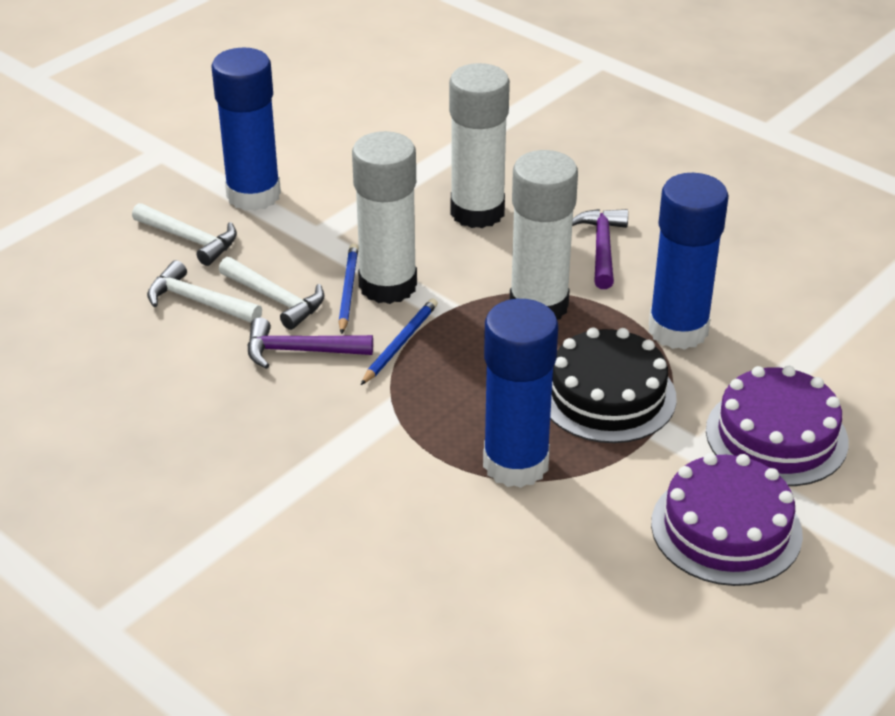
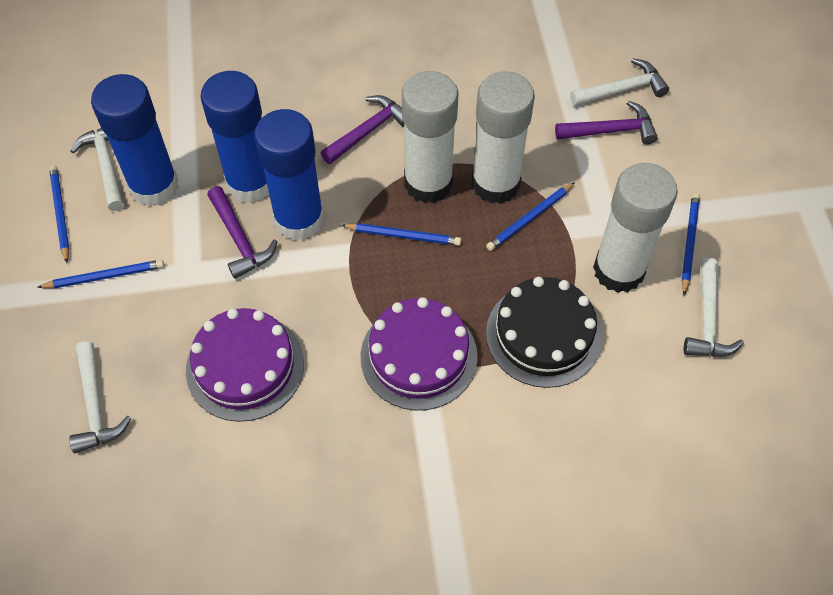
blue pencil: 2 -> 5
purple hammer: 2 -> 3
white hammer: 3 -> 4

